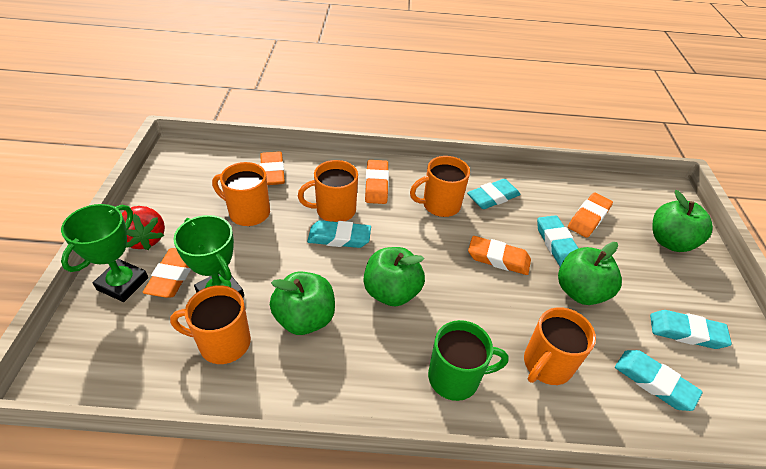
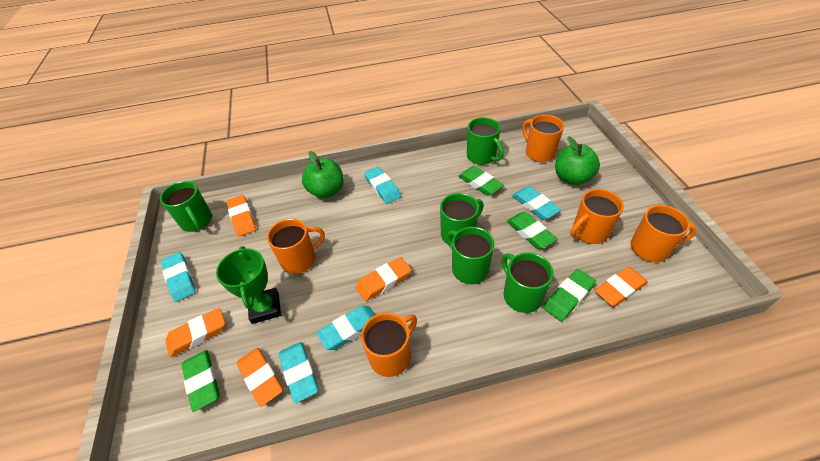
green apple: 4 -> 2
green eraser: 0 -> 4
green mug: 1 -> 5
green trophy: 2 -> 1
red strawberry: 1 -> 0

